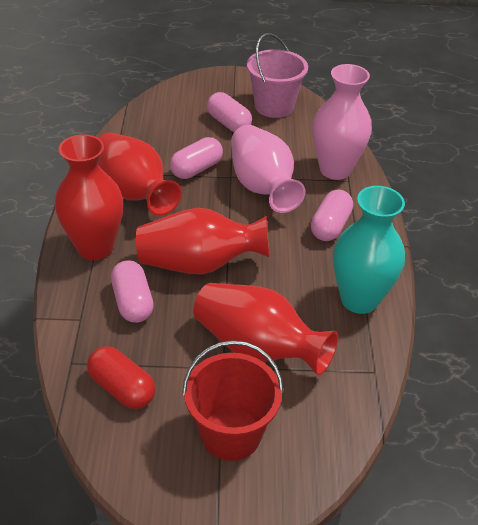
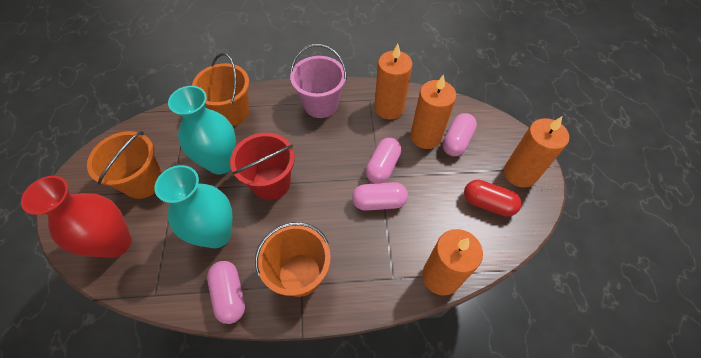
orange bucket: 0 -> 3
orange candle: 0 -> 4
pink vase: 2 -> 0
red vase: 4 -> 1
turquoise vase: 1 -> 2

